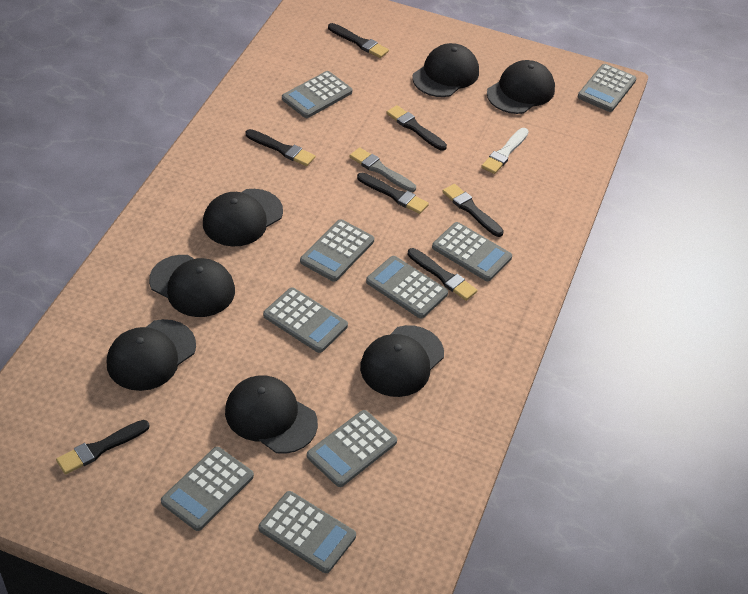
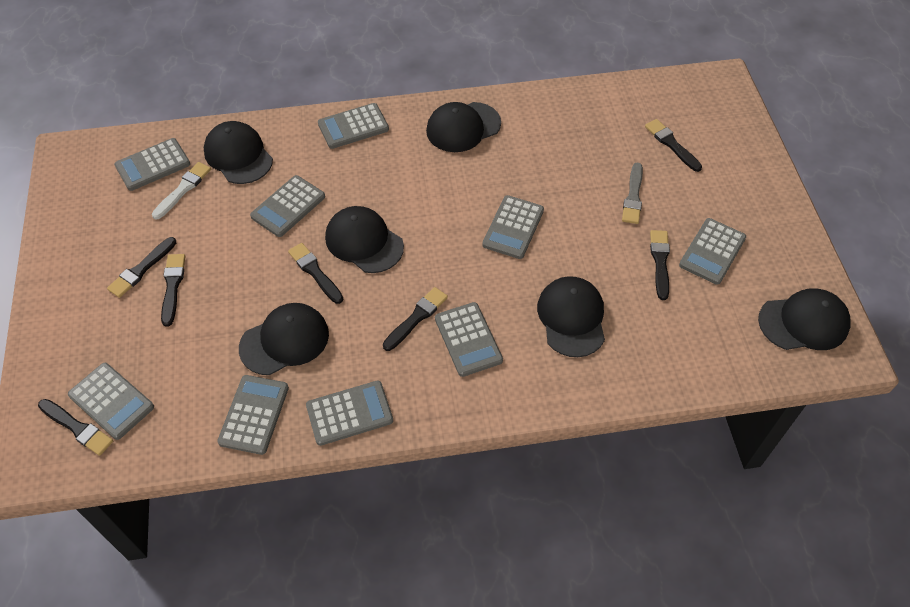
black cap: 7 -> 6

